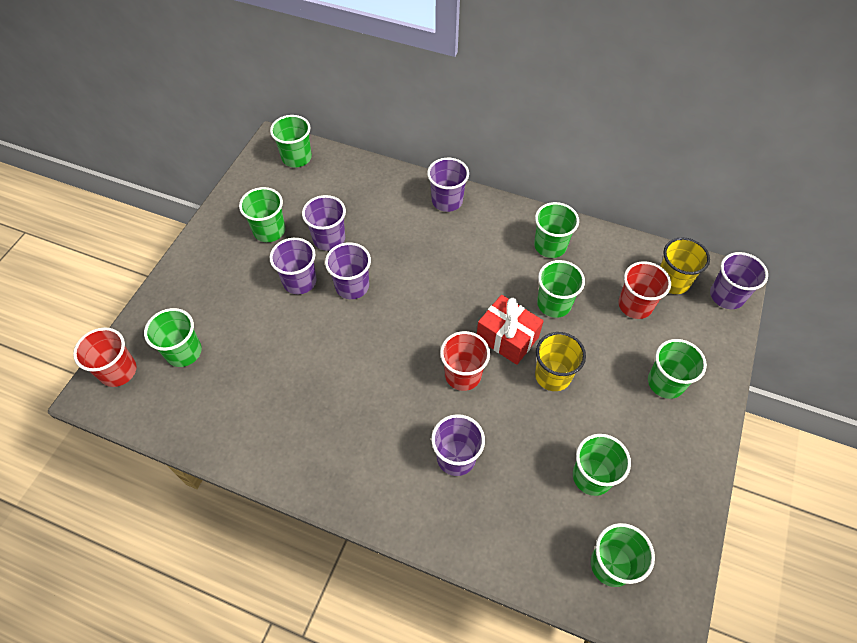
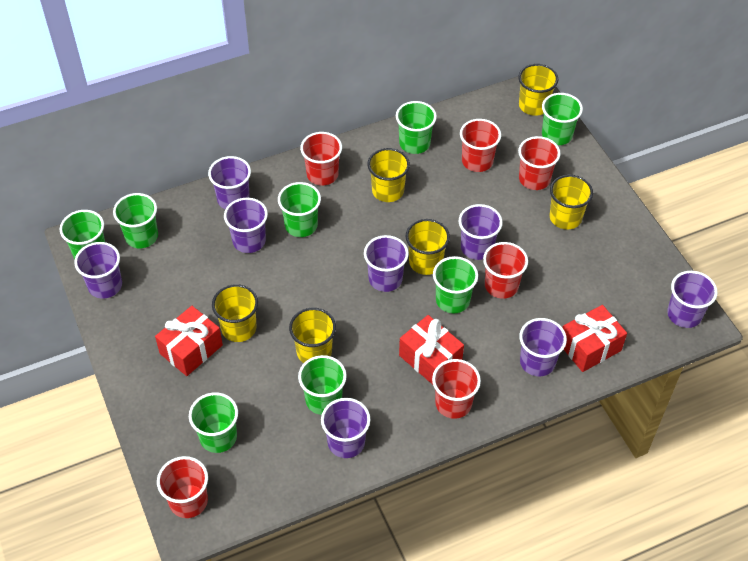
purple cup: 6 -> 8
red cup: 3 -> 6
red gift: 1 -> 3
yellow cup: 2 -> 6

